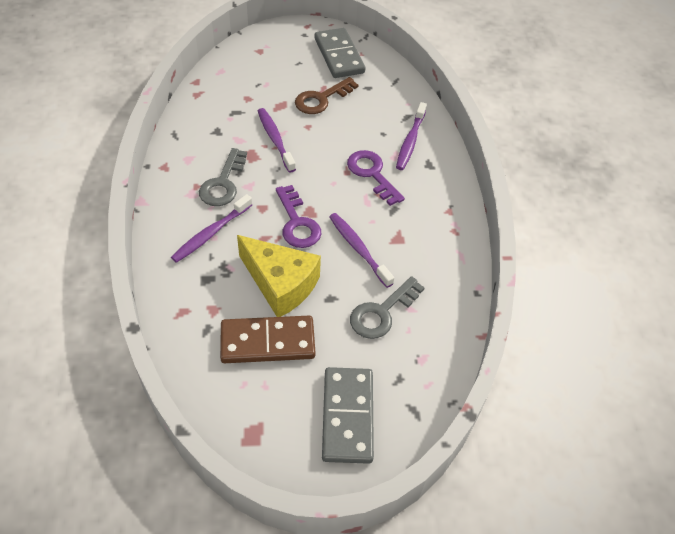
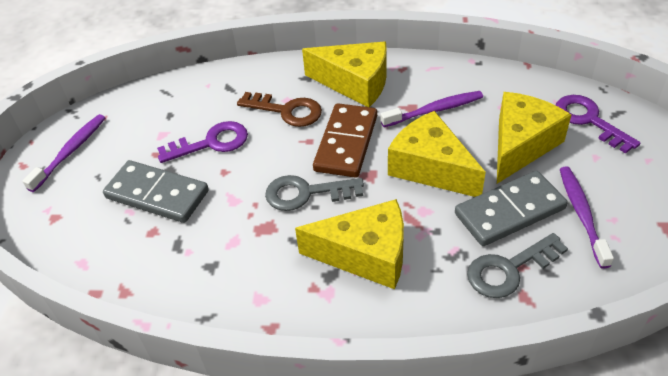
purple toothbrush: 4 -> 3
yellow cheese: 1 -> 4

